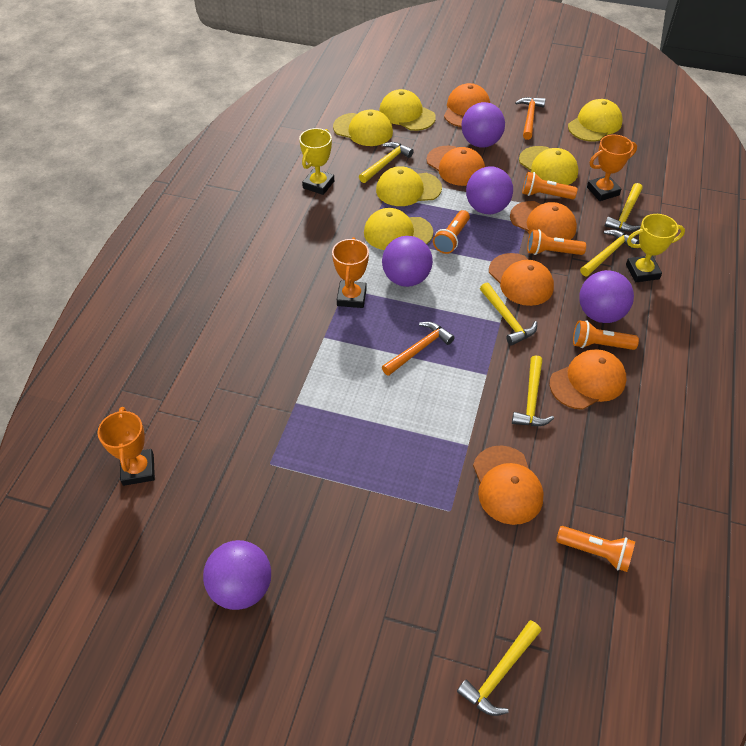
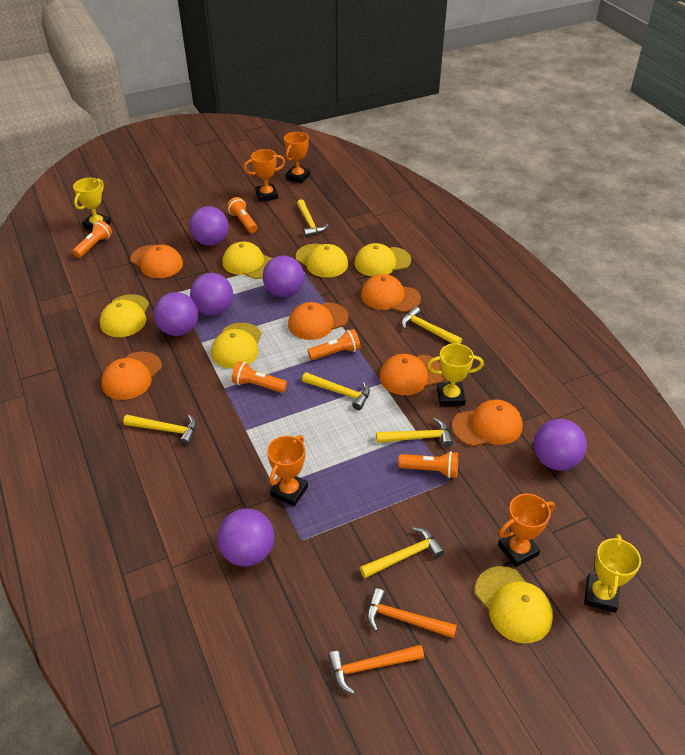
orange trophy: 3 -> 4
purple ball: 5 -> 6
yellow trophy: 2 -> 3

